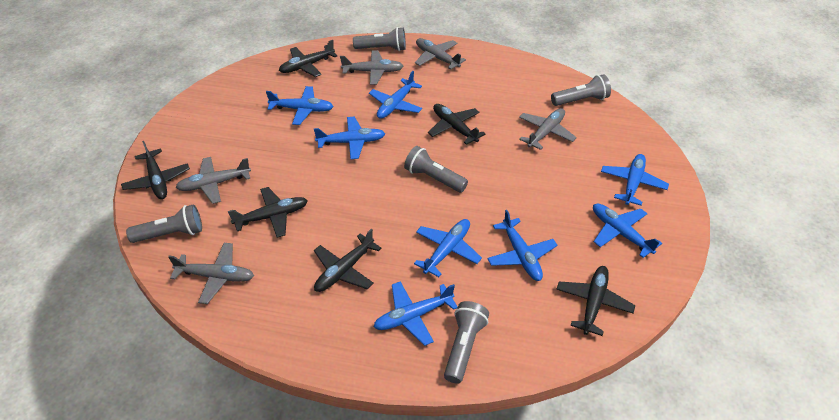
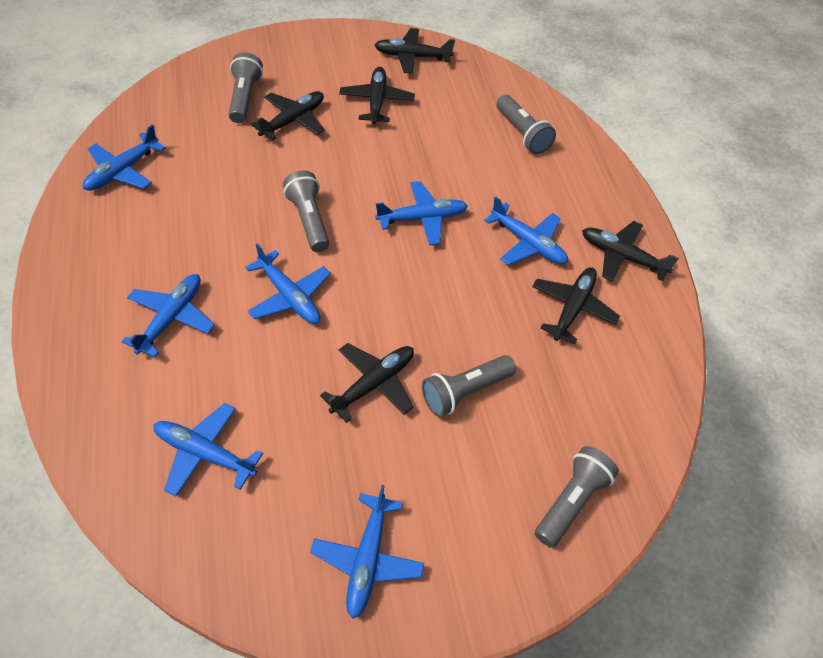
blue plane: 8 -> 7
grey plane: 5 -> 0

